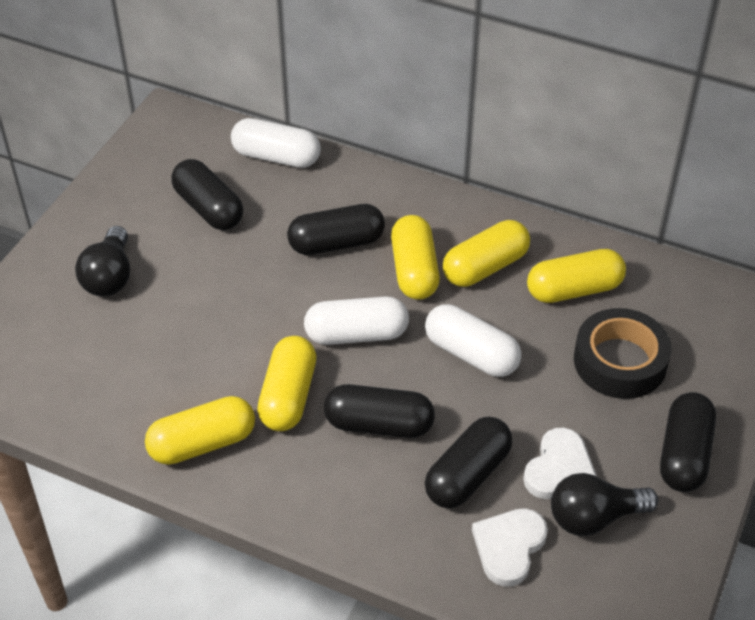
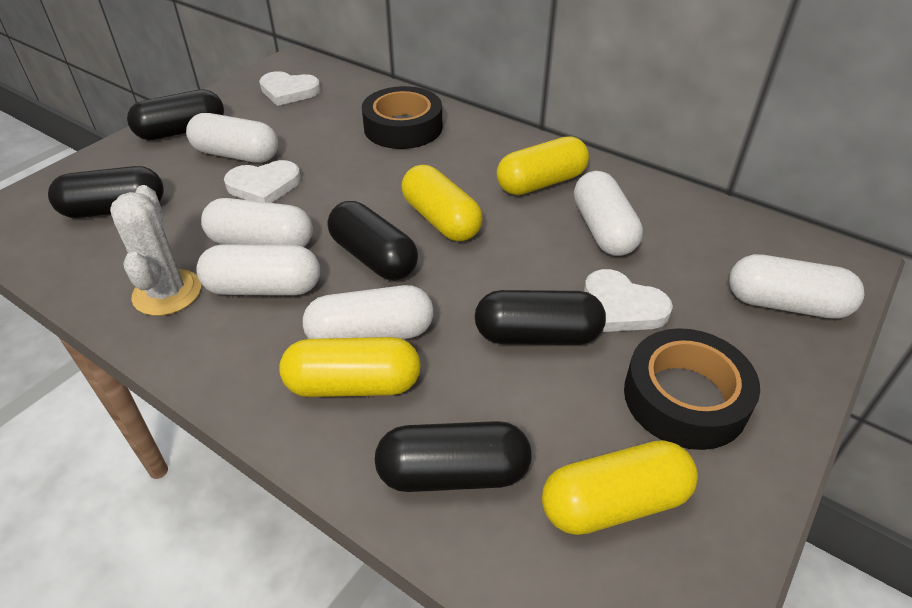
black light bulb: 2 -> 0
black tape: 1 -> 2
white cactus: 0 -> 1
white capsule: 3 -> 6
white heart: 2 -> 3
yellow capsule: 5 -> 4

